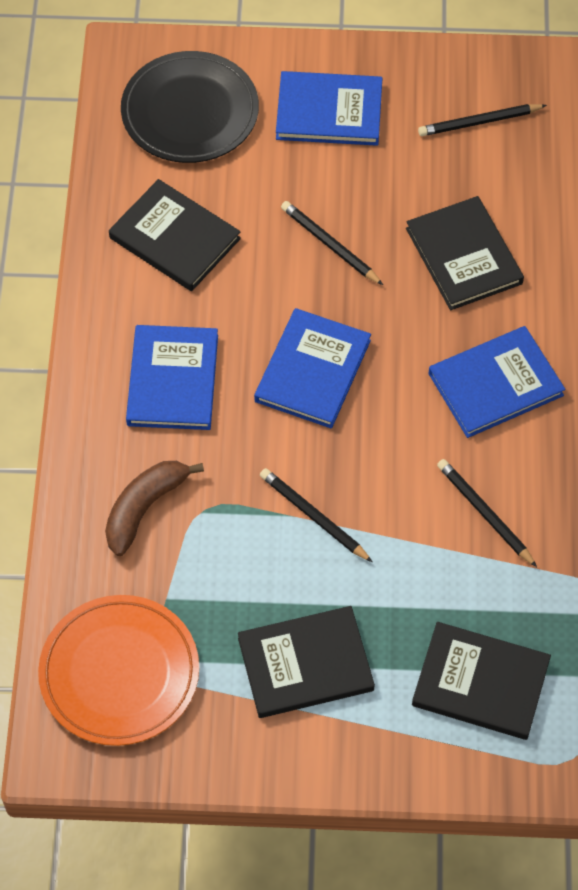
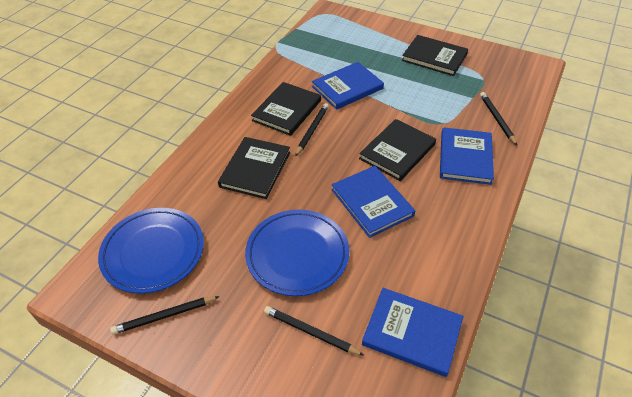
black plate: 1 -> 0
blue plate: 0 -> 2
brown banana: 1 -> 0
orange plate: 1 -> 0

